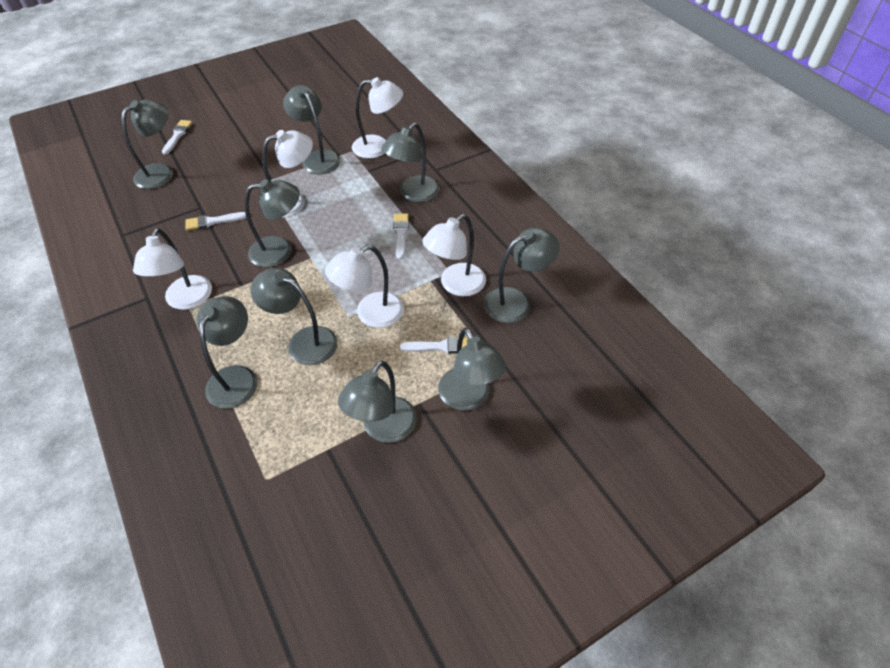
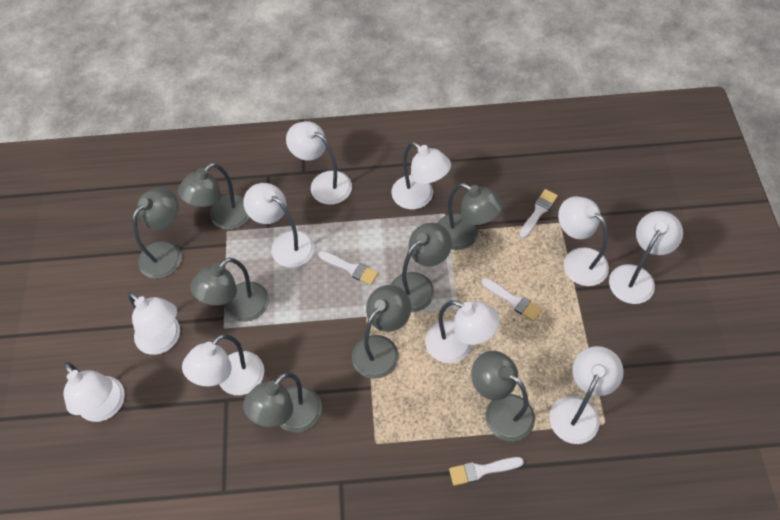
grey lamp: 9 -> 8
white lamp: 5 -> 10

